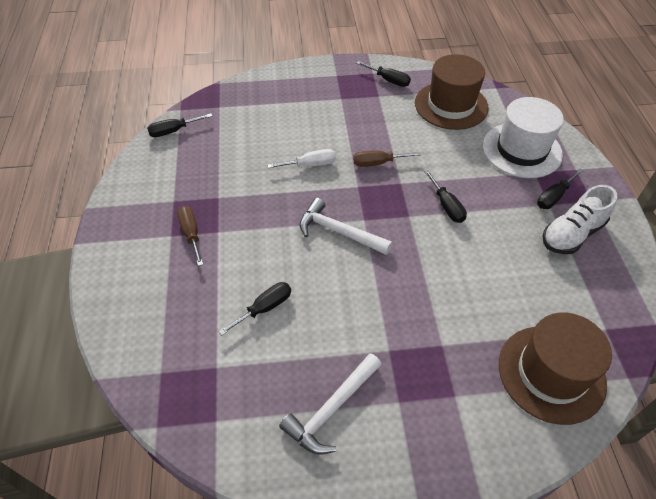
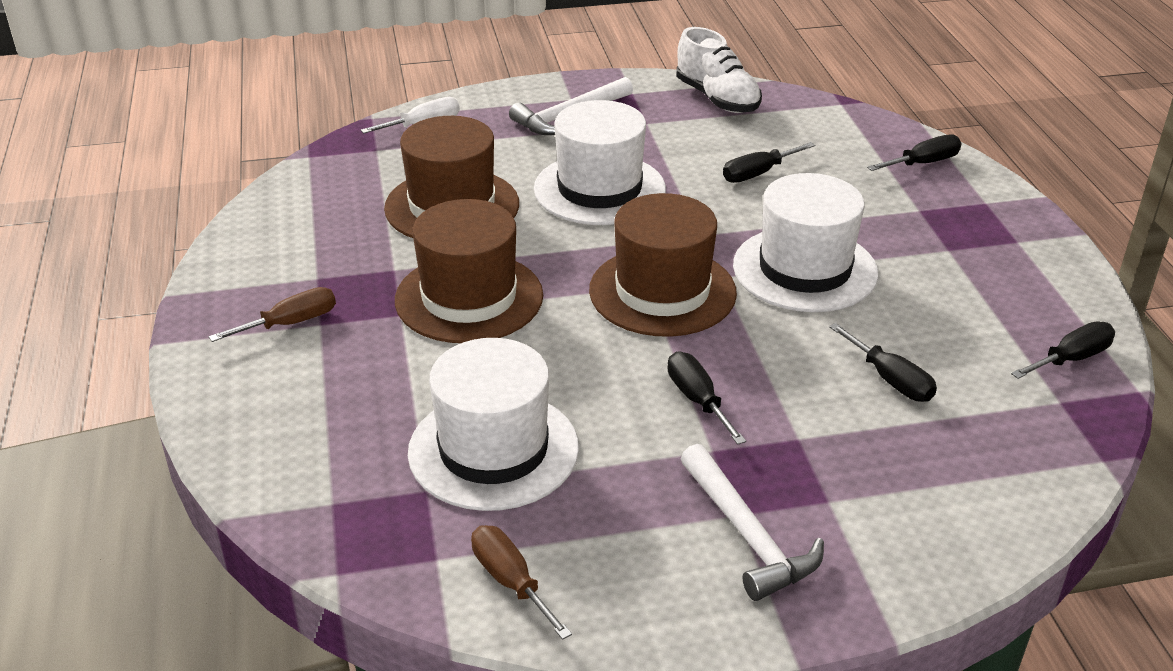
brown hat: 2 -> 3
white hat: 1 -> 3

